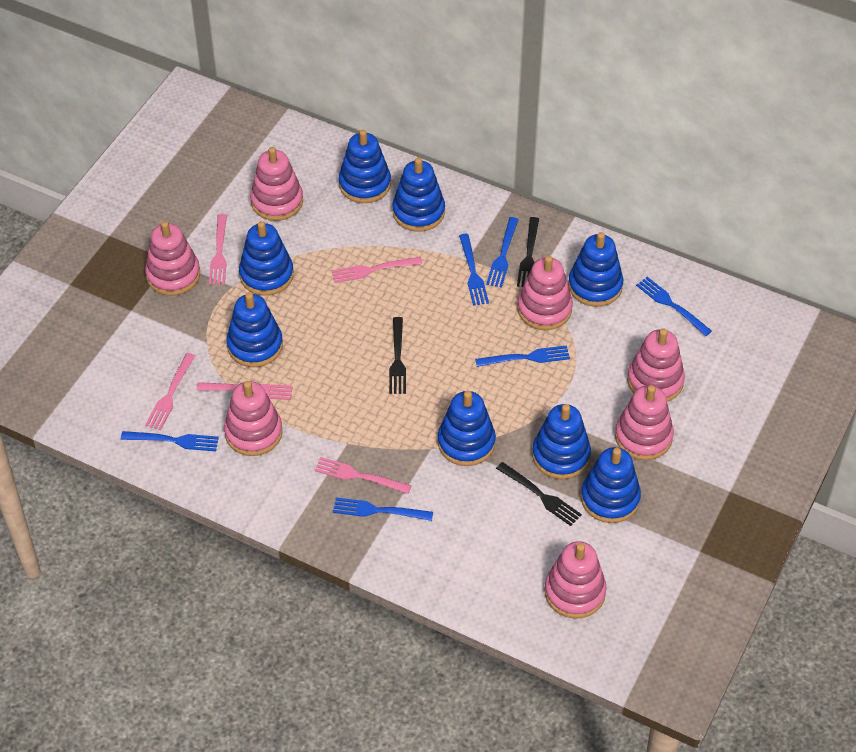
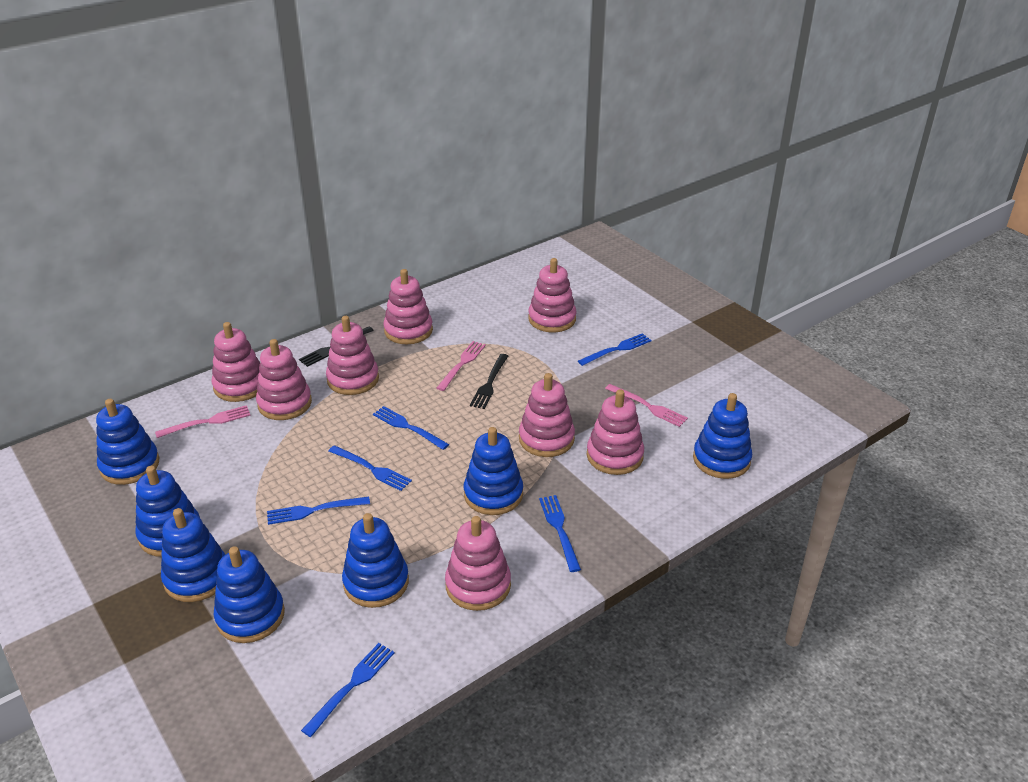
black fork: 3 -> 2
blue stacking toy: 8 -> 7
pink fork: 5 -> 3
pink stacking toy: 7 -> 8

